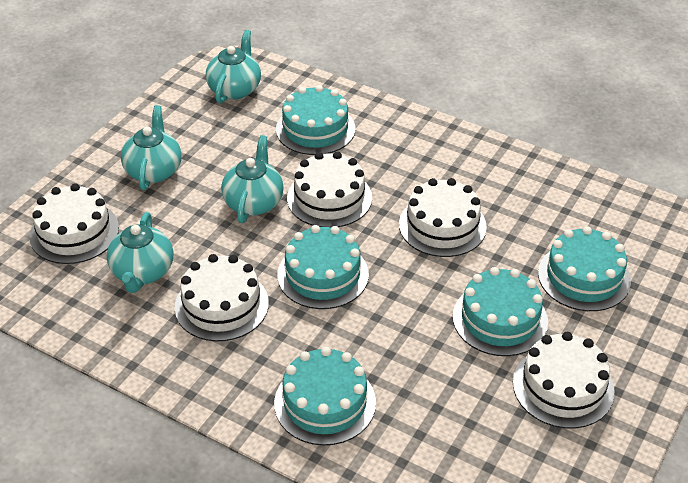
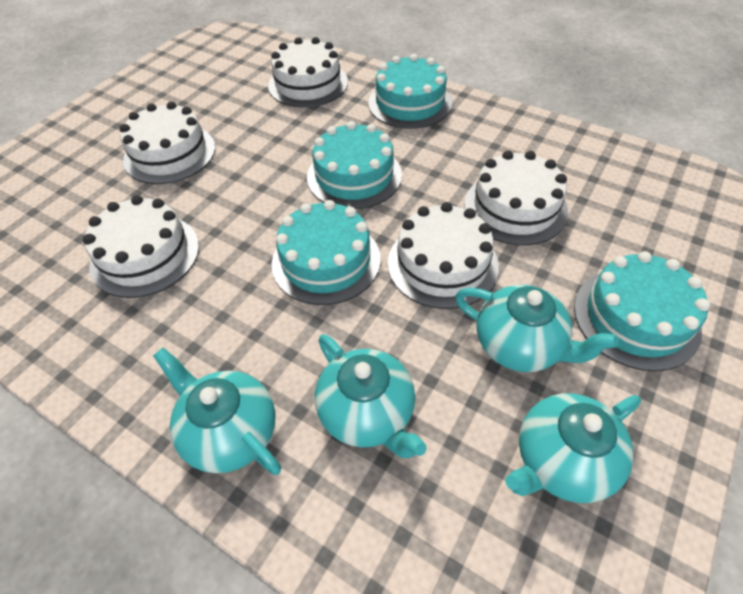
turquoise cake: 5 -> 4

